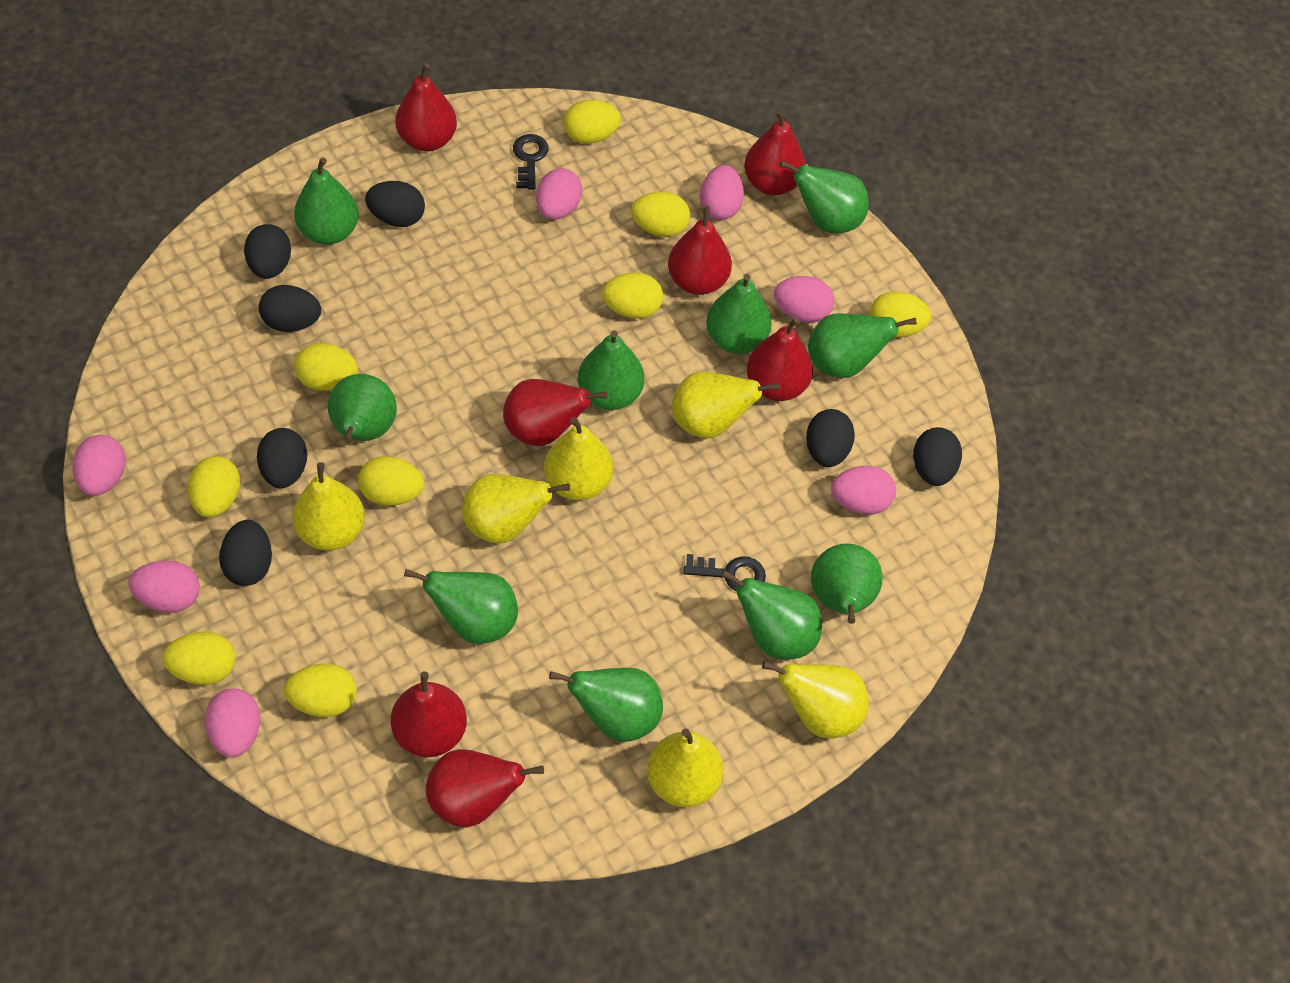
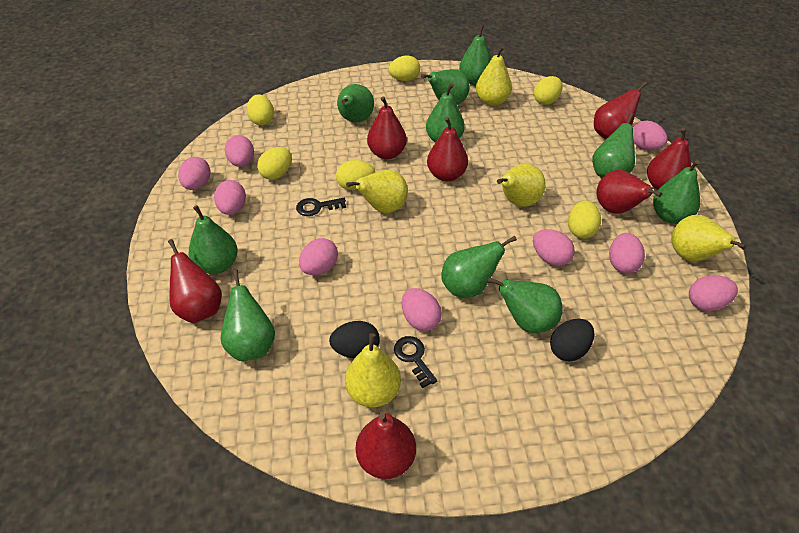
black egg: 7 -> 2
pink egg: 7 -> 9
yellow egg: 9 -> 6
yellow pear: 6 -> 5

